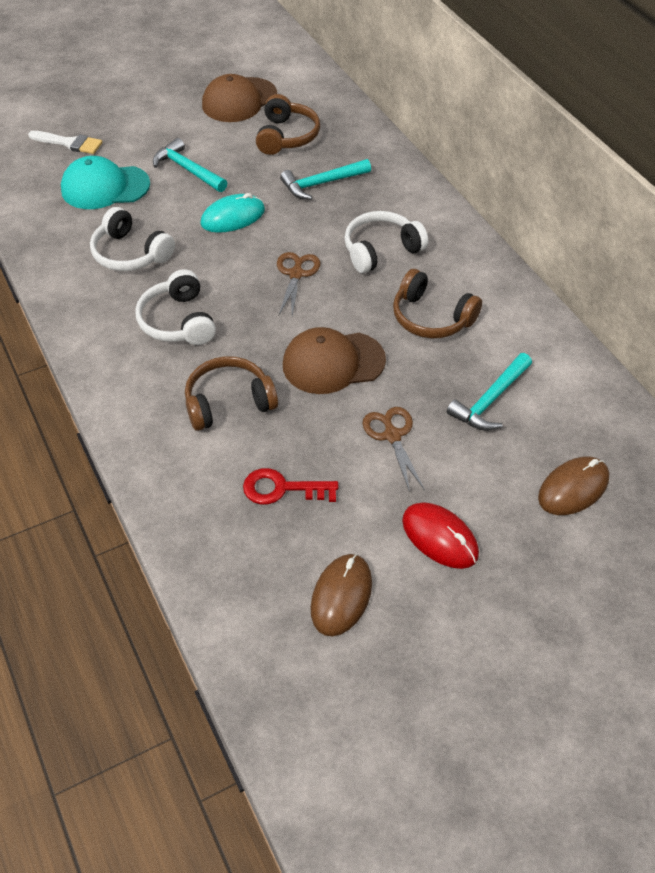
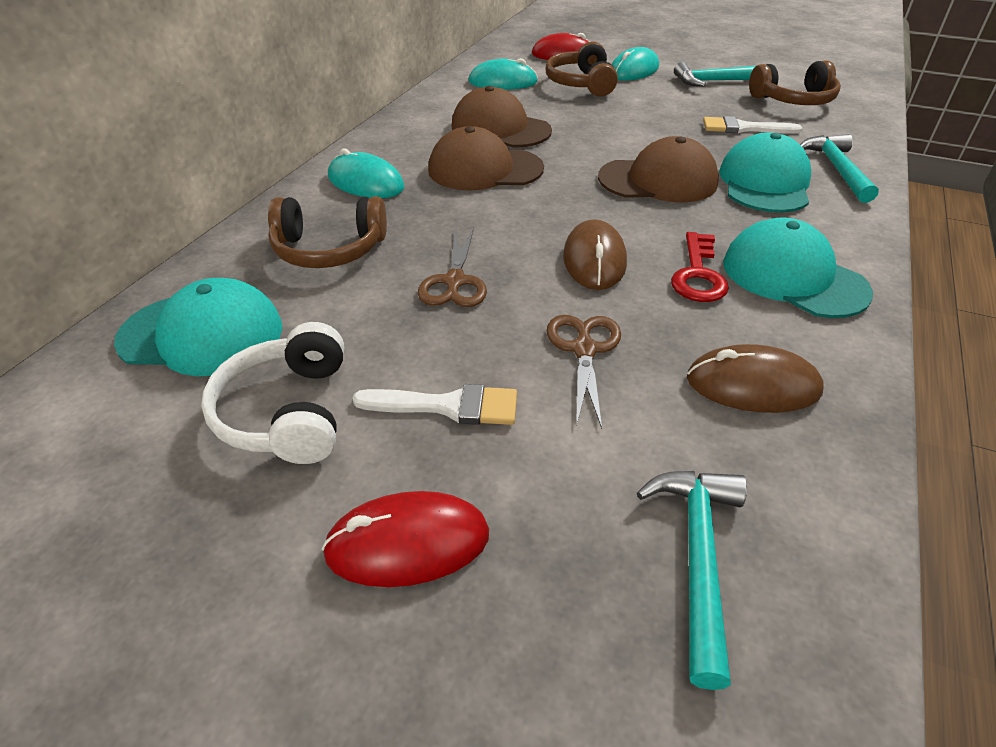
brown cap: 2 -> 3
red mouse: 1 -> 2
turquoise cap: 1 -> 3
turquoise mouse: 1 -> 3
white brush: 1 -> 2
white headphones: 3 -> 1

